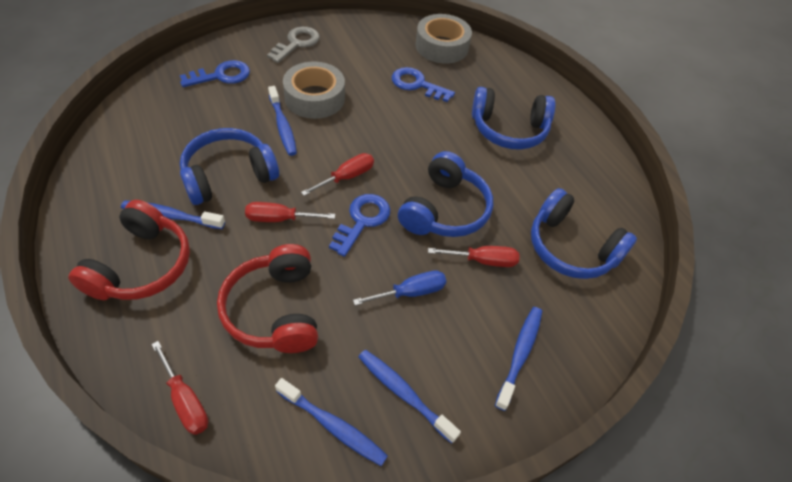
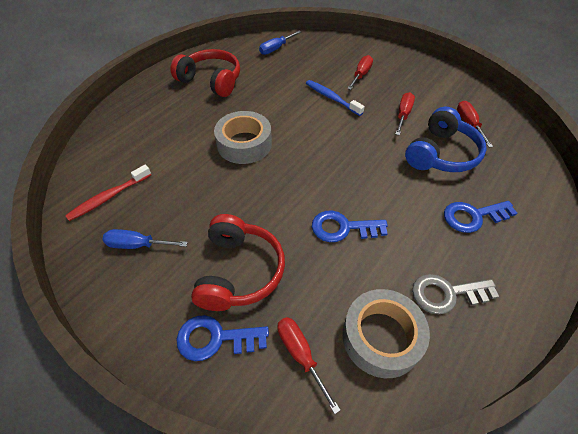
blue headphones: 4 -> 1
blue screwdriver: 1 -> 2
blue toothbrush: 5 -> 1
red toothbrush: 0 -> 1

